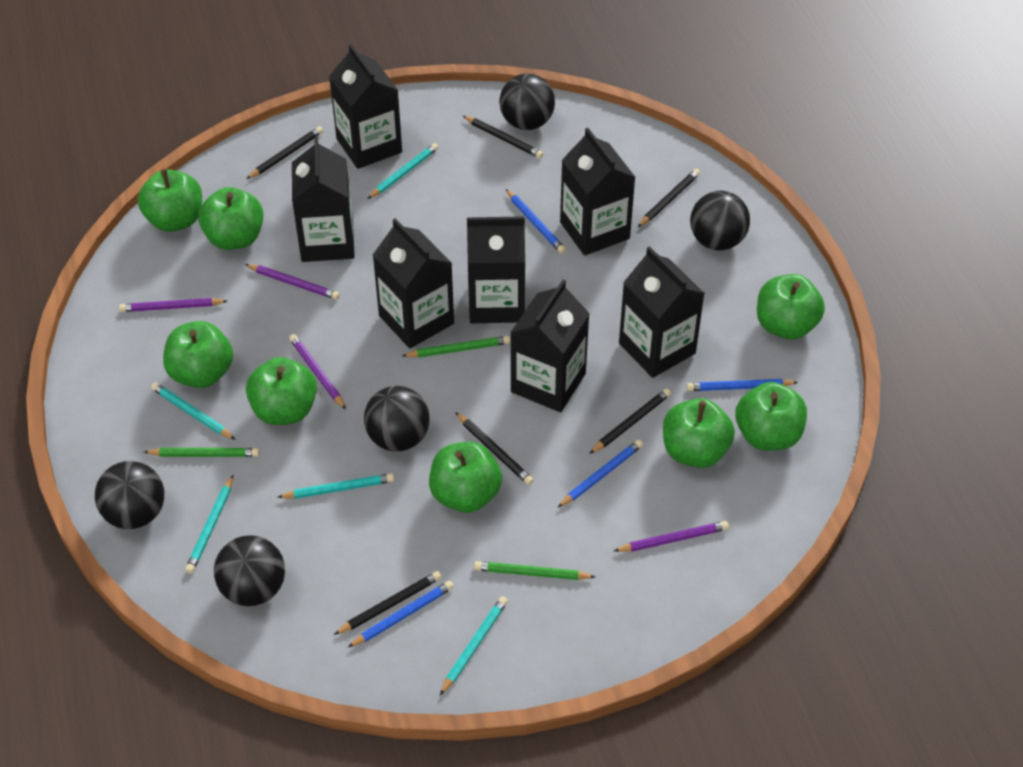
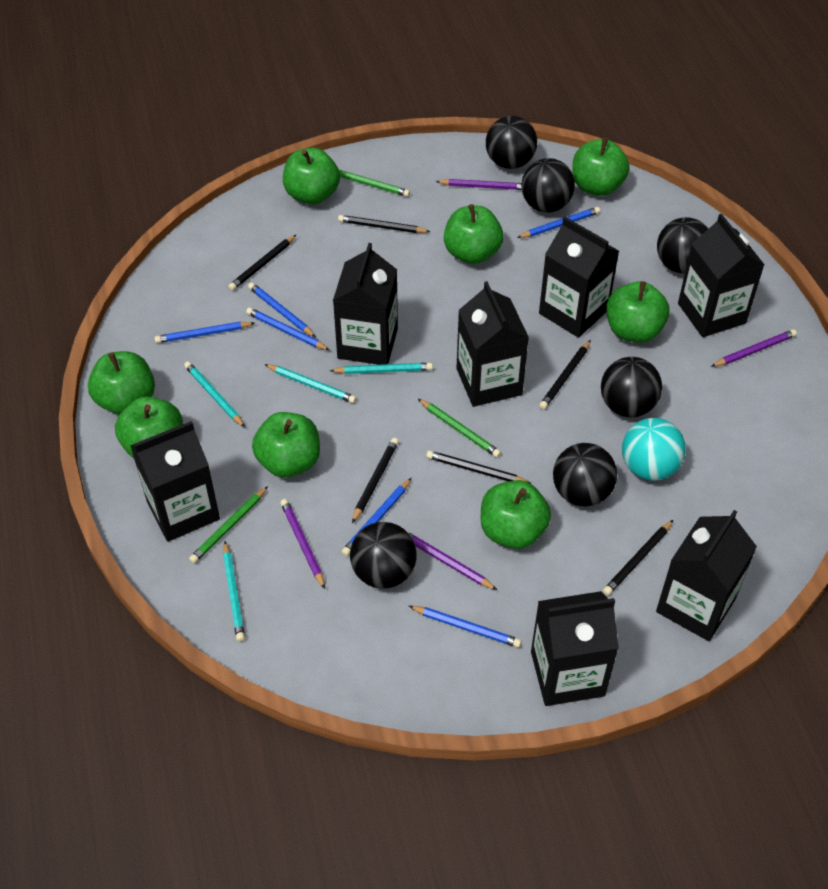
black ball: 5 -> 6
blue pencil: 4 -> 6
turquoise ball: 0 -> 1
turquoise pencil: 5 -> 4

